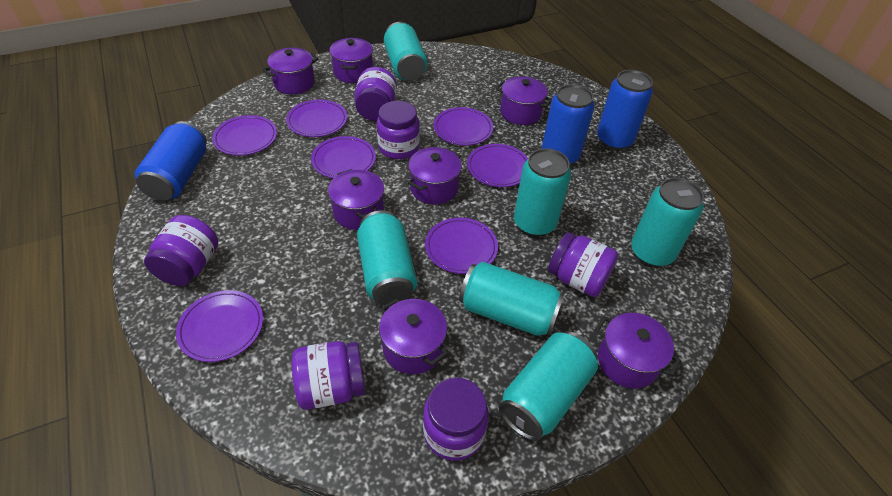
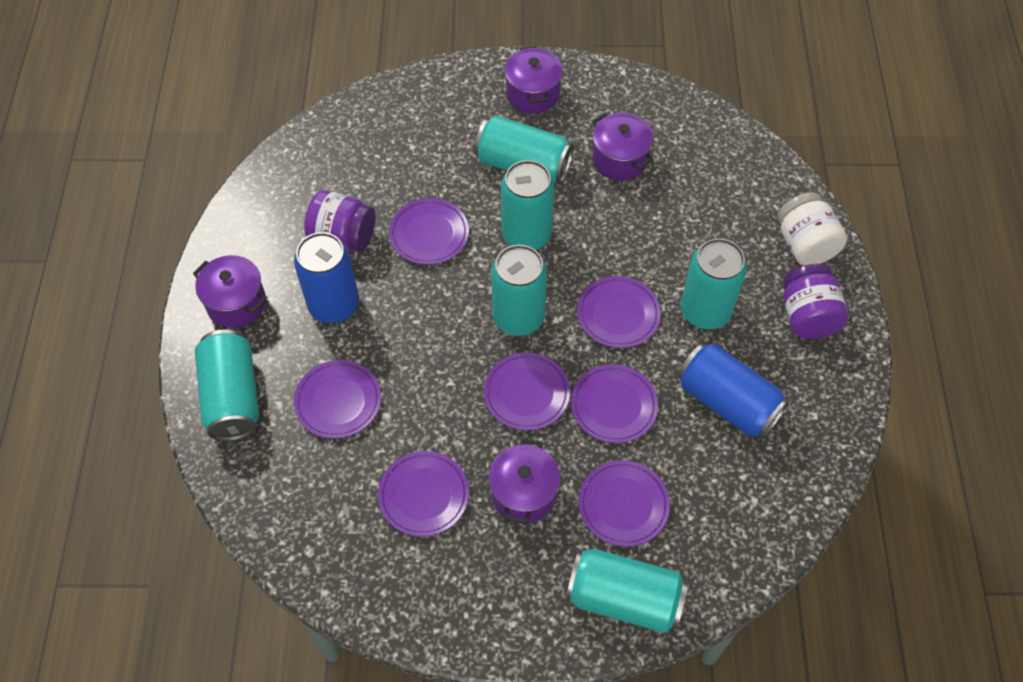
blue can: 3 -> 2
purple jar: 6 -> 2
purple pot: 7 -> 4
white jar: 0 -> 1

